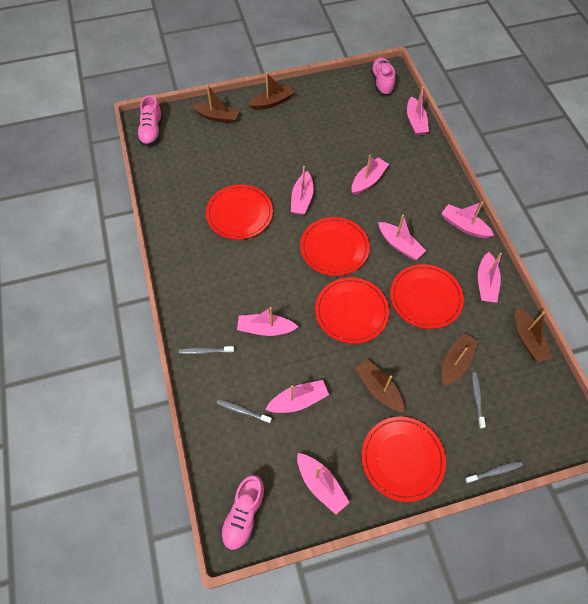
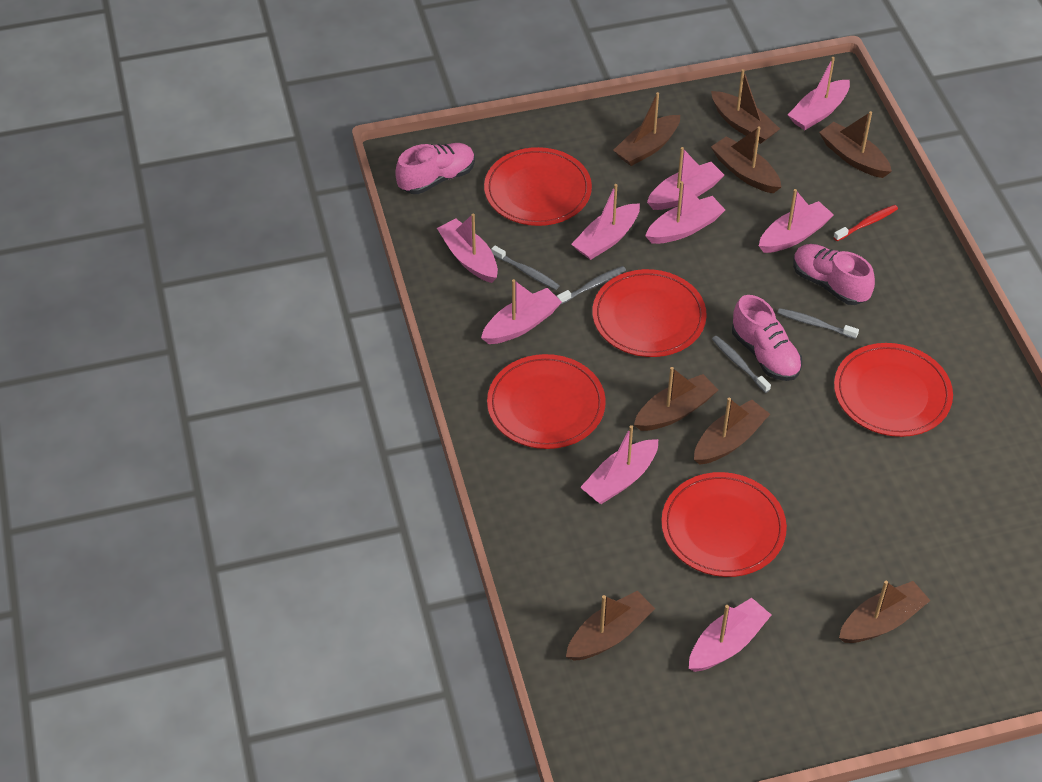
brown boat: 5 -> 8
red toothbrush: 0 -> 1

